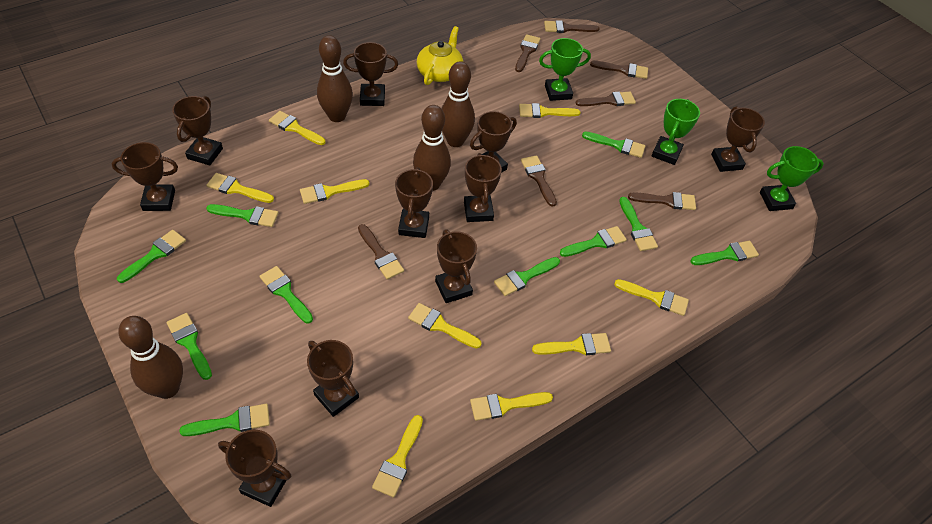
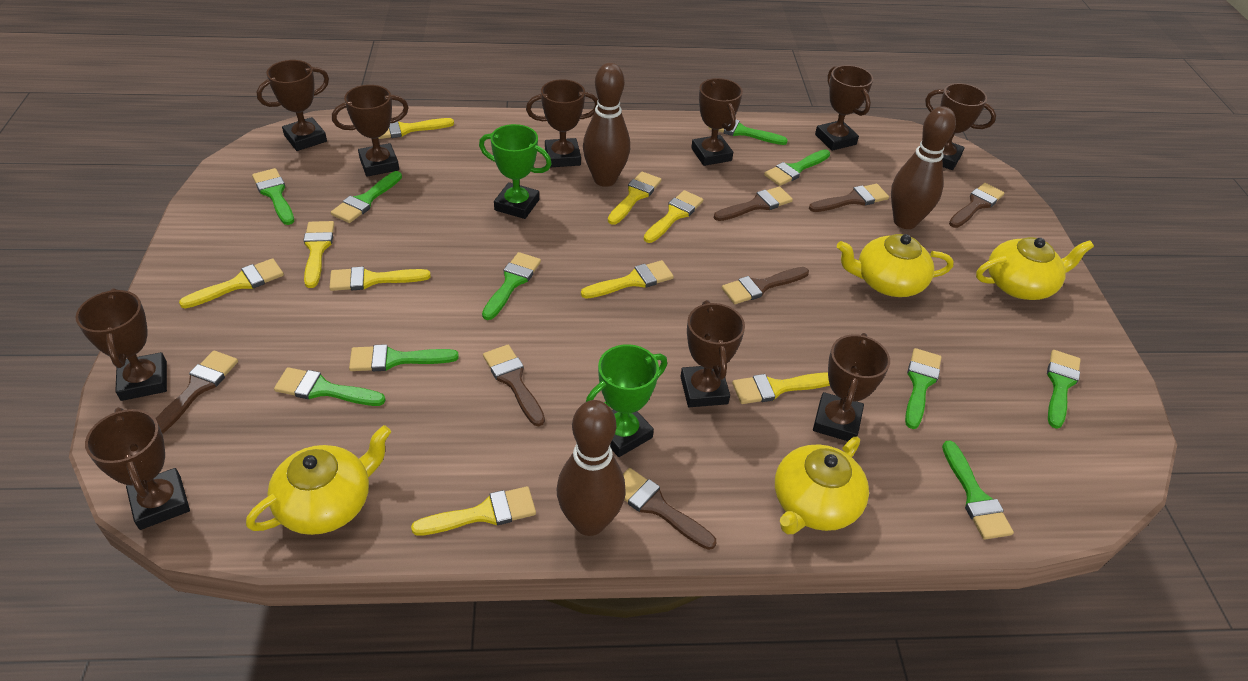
brown bowling pin: 4 -> 3
green trophy: 3 -> 2
yellow teapot: 1 -> 4

